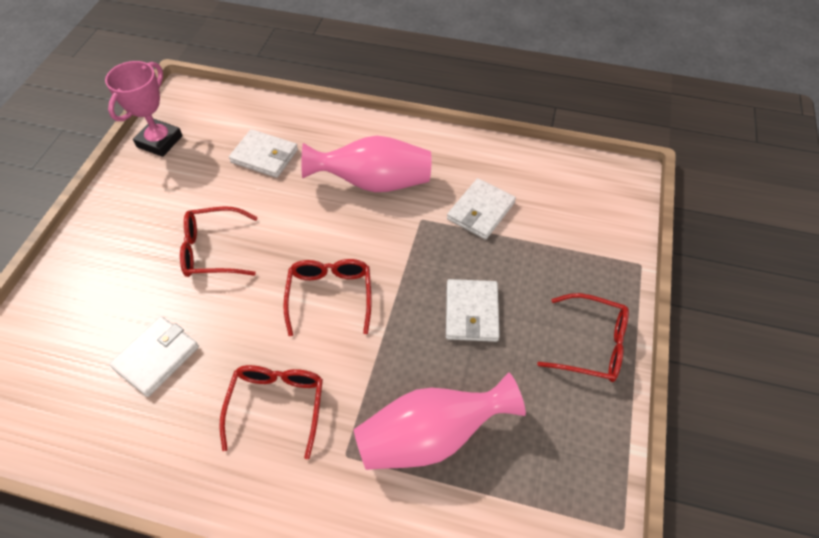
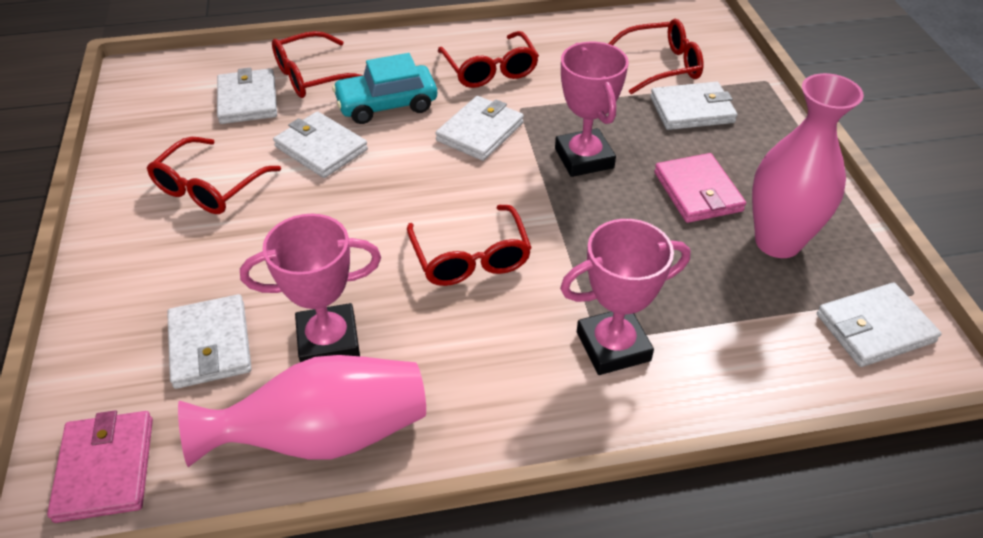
pink trophy: 1 -> 3
pink wallet: 0 -> 2
red glasses: 4 -> 5
turquoise car: 0 -> 1
white wallet: 4 -> 6

